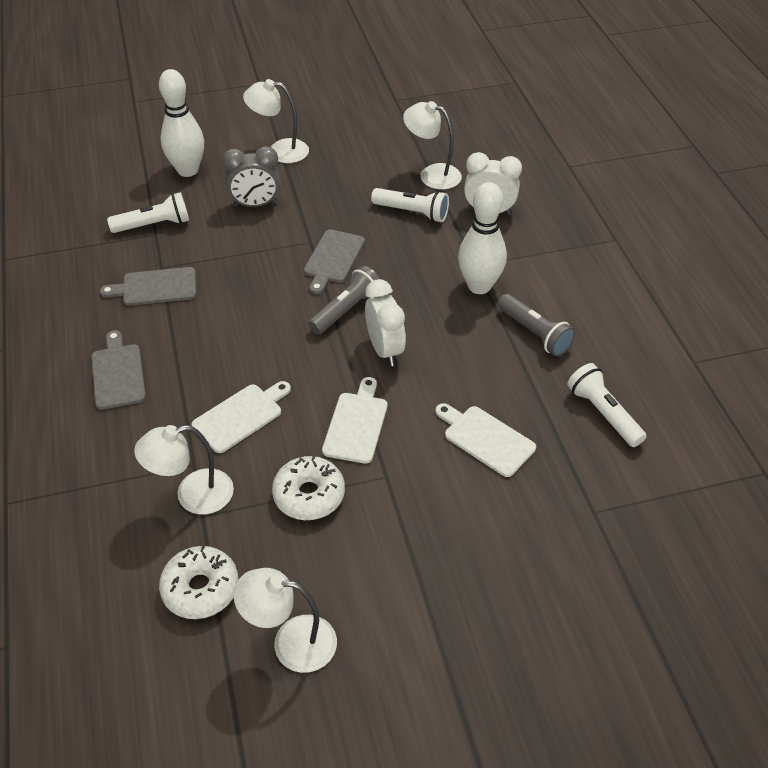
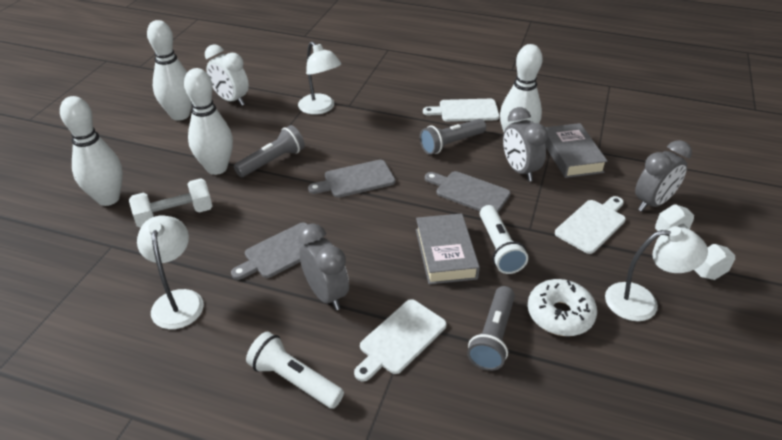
grey book: 0 -> 2
grey clock: 1 -> 3
grey flashlight: 2 -> 3
white bowling pin: 2 -> 4
white clock: 2 -> 1
white donut: 2 -> 1
white dumbbell: 0 -> 2
white flashlight: 3 -> 2
white lamp: 4 -> 3

